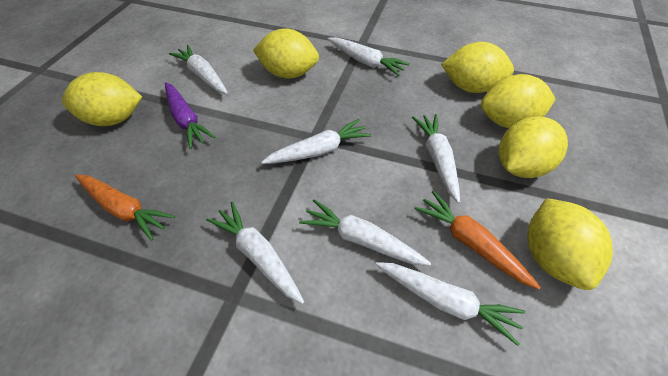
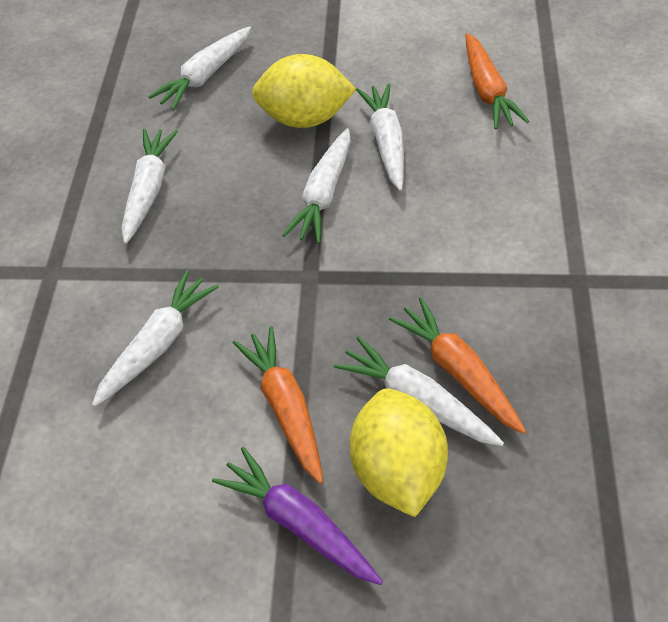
orange carrot: 2 -> 3
white carrot: 7 -> 6
yellow lemon: 6 -> 2

